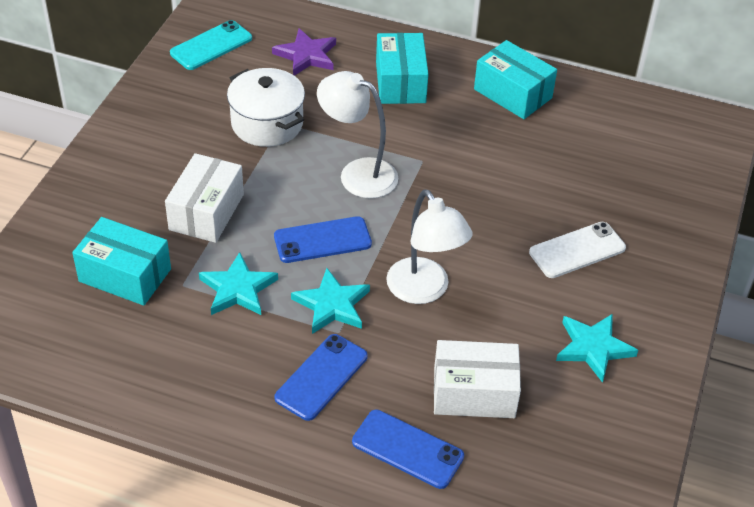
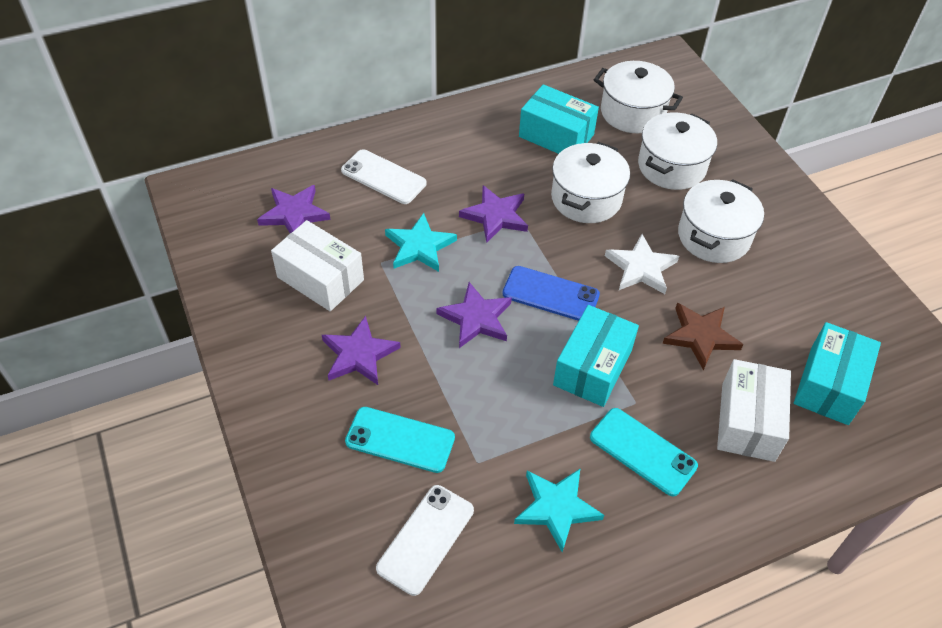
blue phone: 3 -> 1
brown star: 0 -> 1
purple star: 1 -> 4
turquoise phone: 1 -> 2
turquoise star: 3 -> 2
white lamp: 2 -> 0
white phone: 1 -> 2
white pot: 1 -> 4
white star: 0 -> 1

